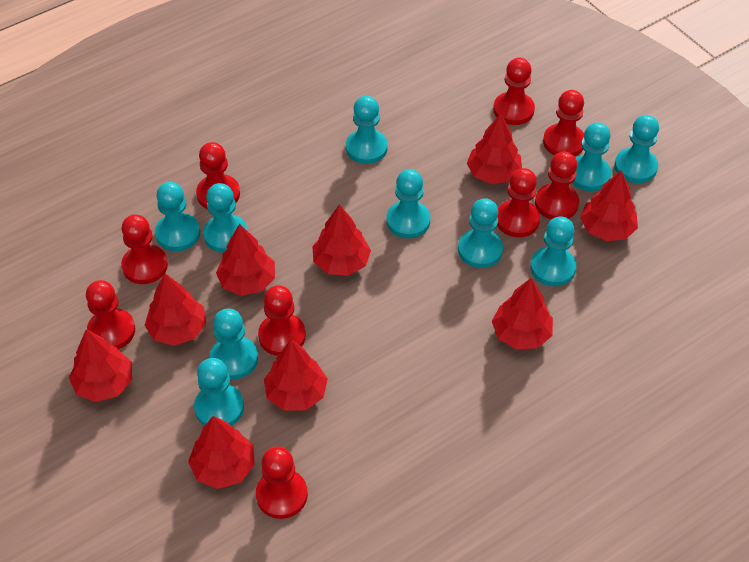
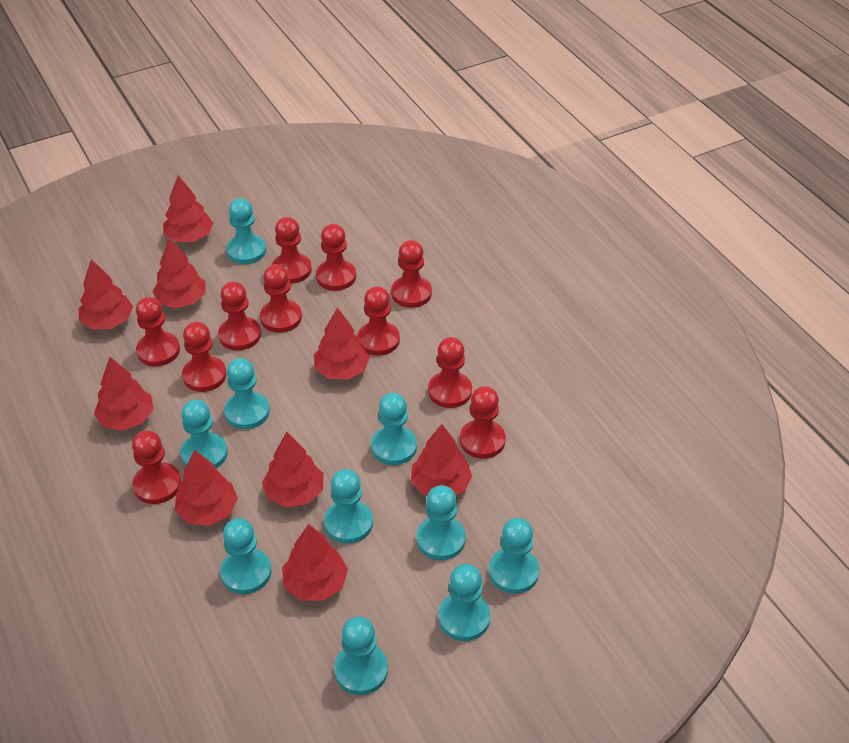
red pawn: 9 -> 11

